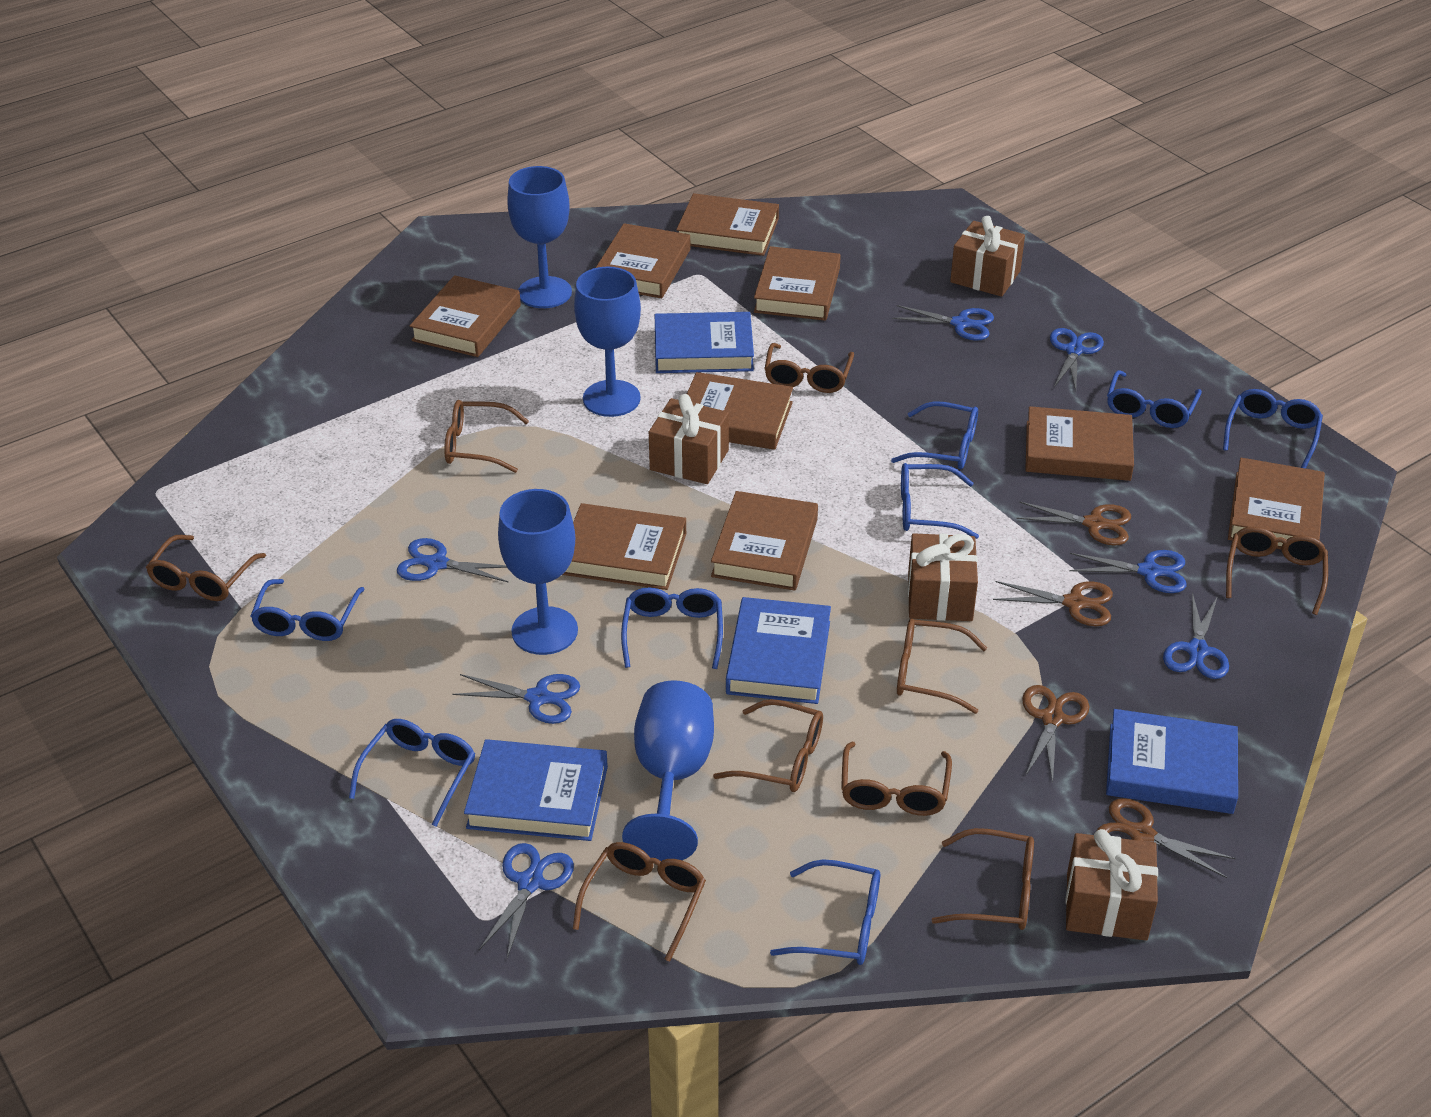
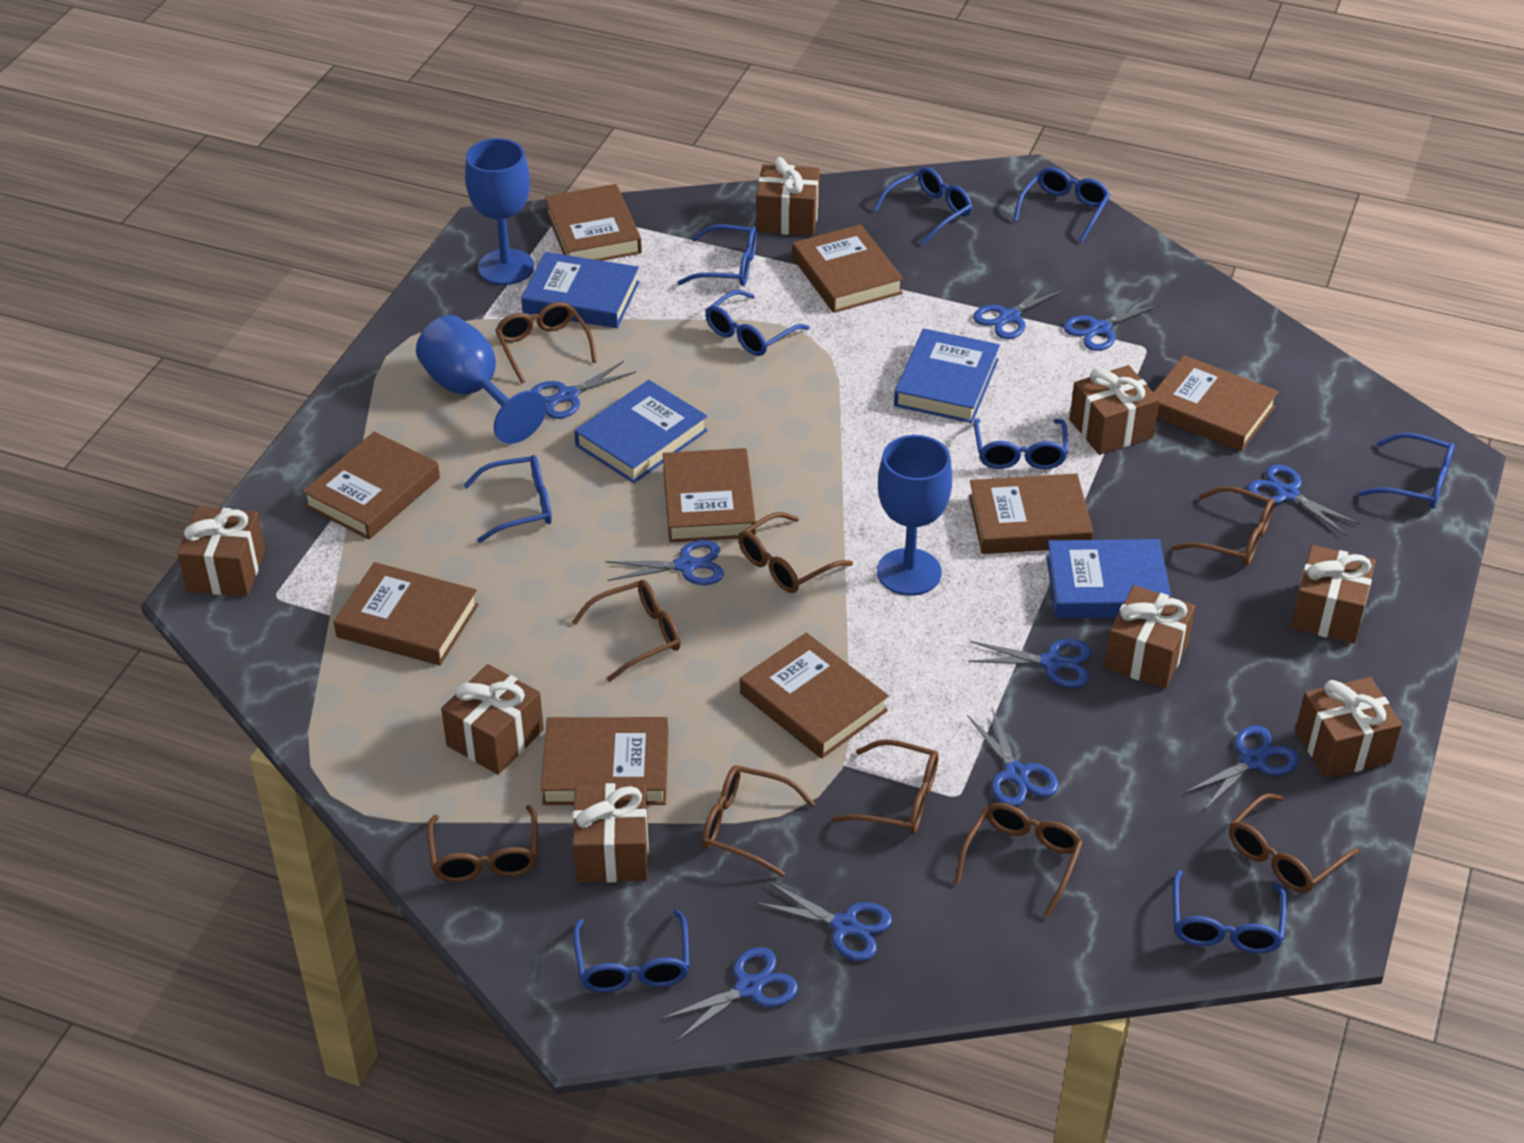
blue glasses: 8 -> 9
blue goblet: 4 -> 3
blue scissors: 7 -> 10
brown gift: 4 -> 8
brown scissors: 4 -> 0

